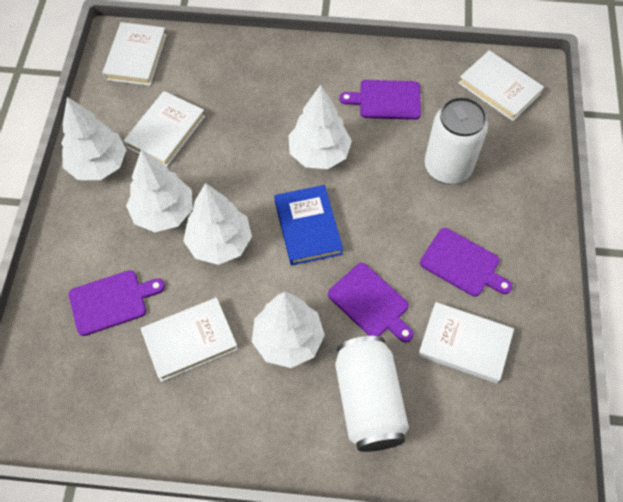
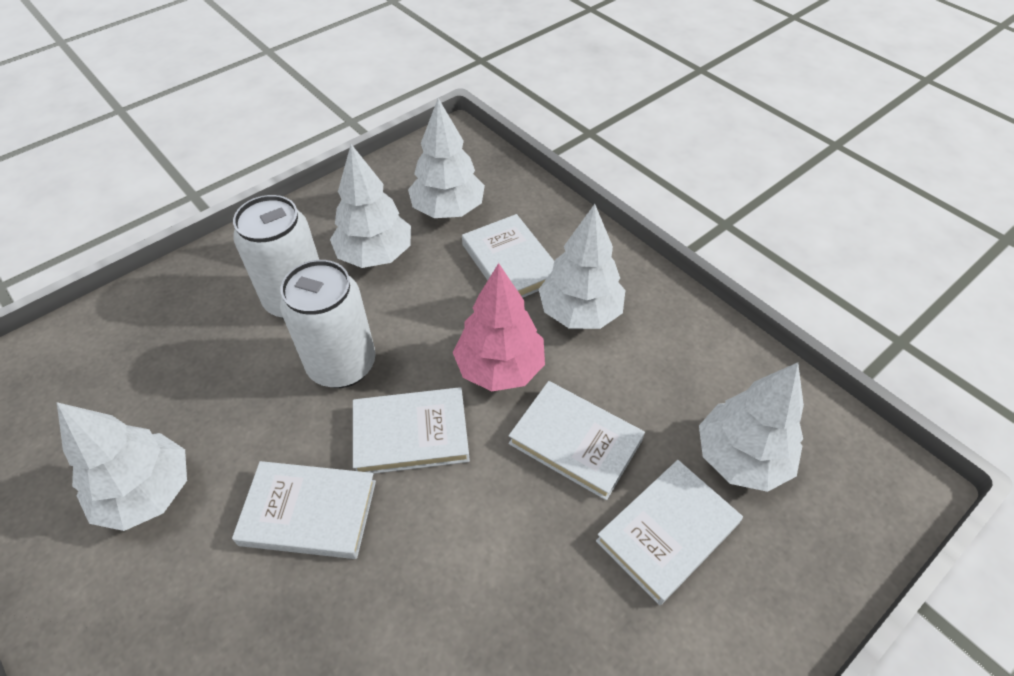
blue book: 1 -> 0
pink tree: 0 -> 1
purple cutting board: 4 -> 0

